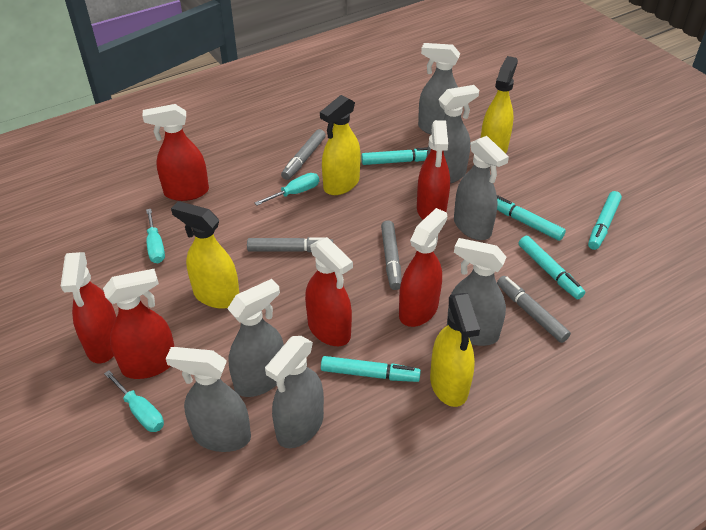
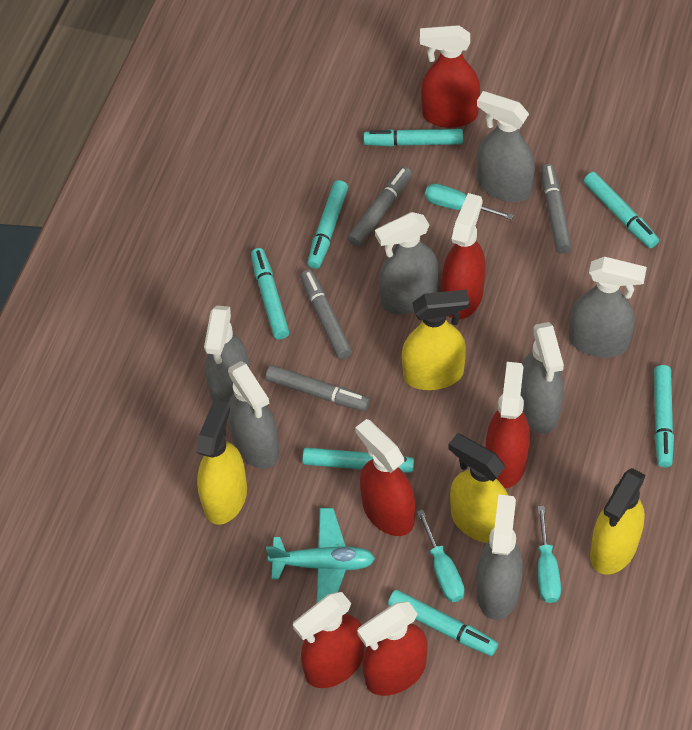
turquoise marker: 5 -> 7
turquoise plane: 0 -> 1

